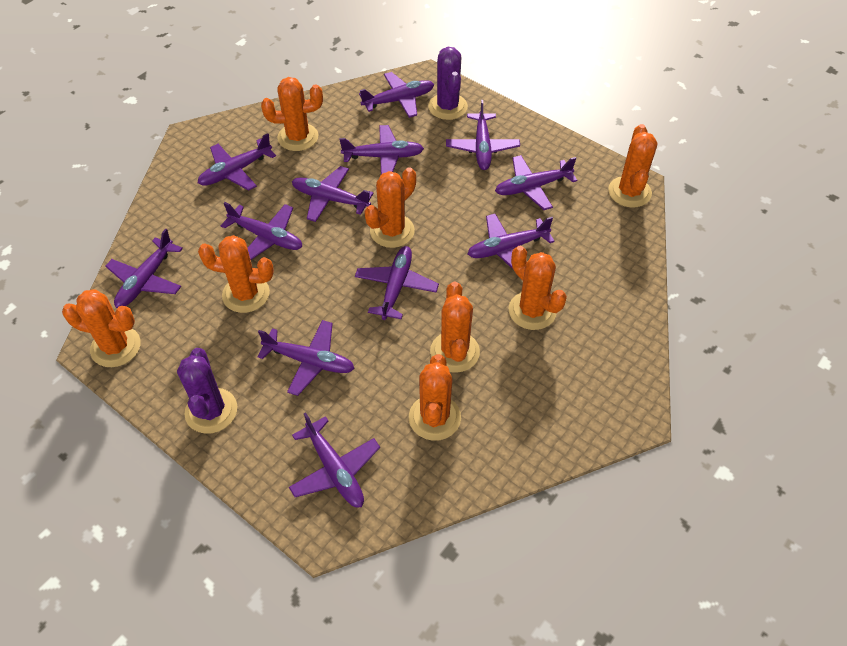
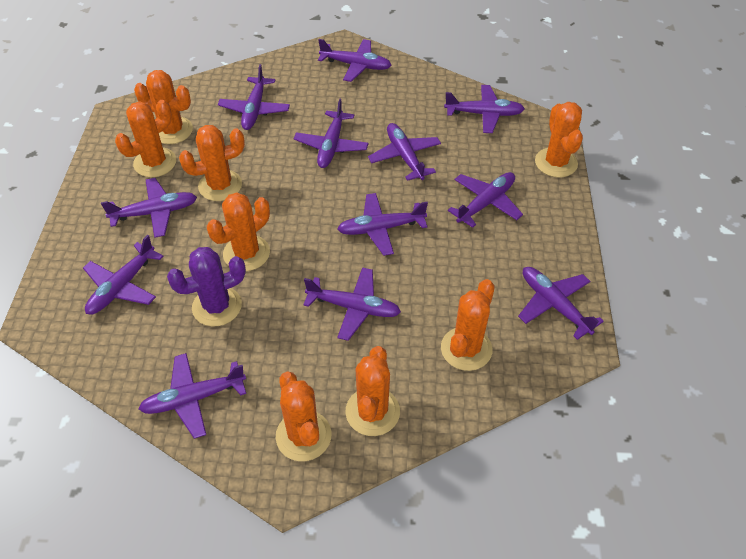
purple cactus: 2 -> 1

